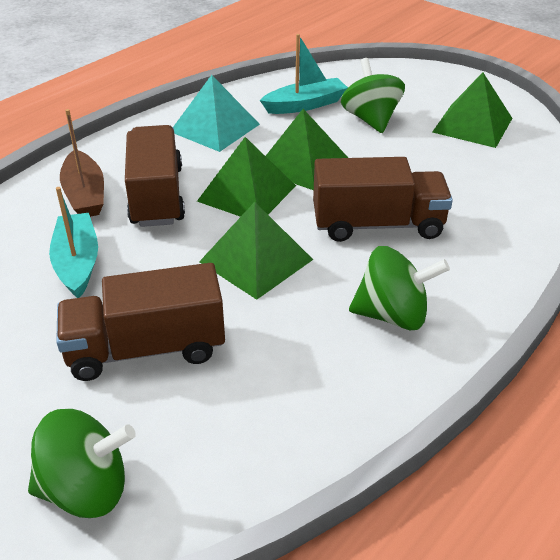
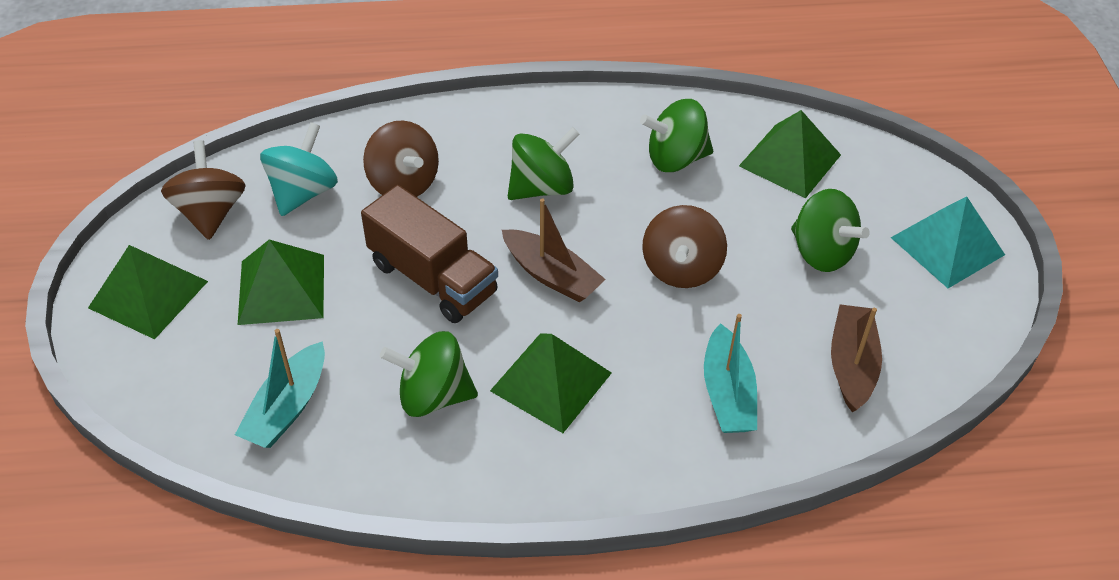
brown boat: 1 -> 2
brown spinning top: 0 -> 3
brown truck: 3 -> 1
green spinning top: 3 -> 4
turquoise spinning top: 0 -> 1

